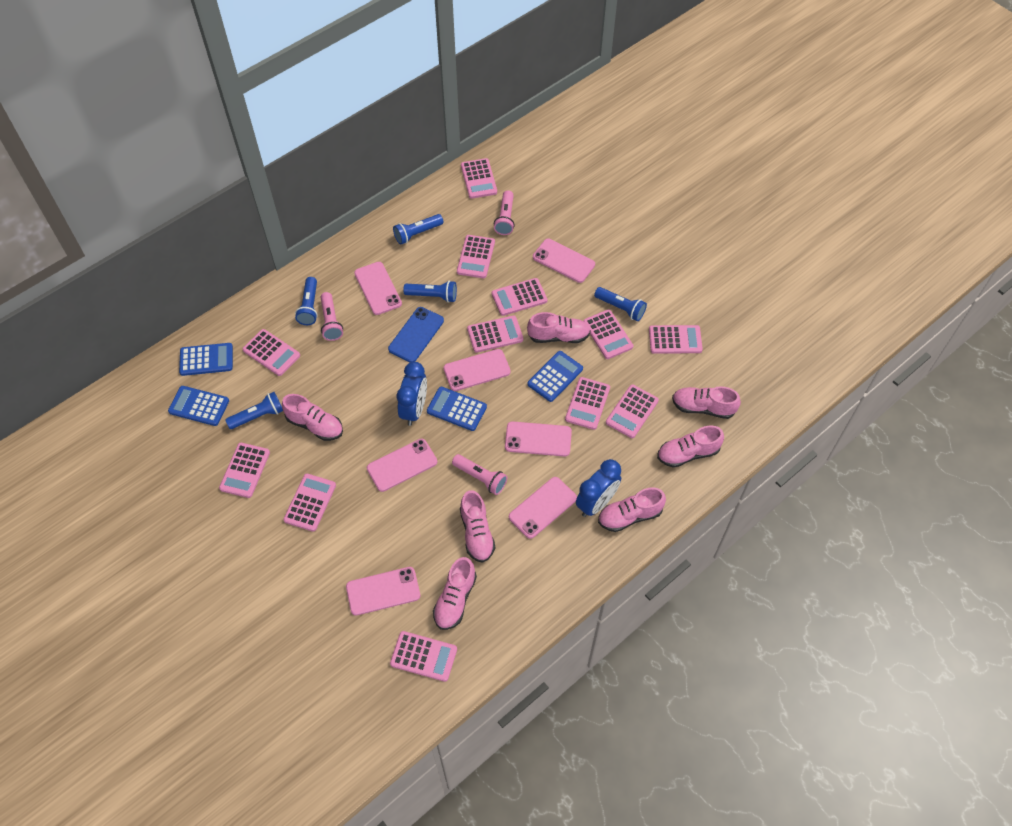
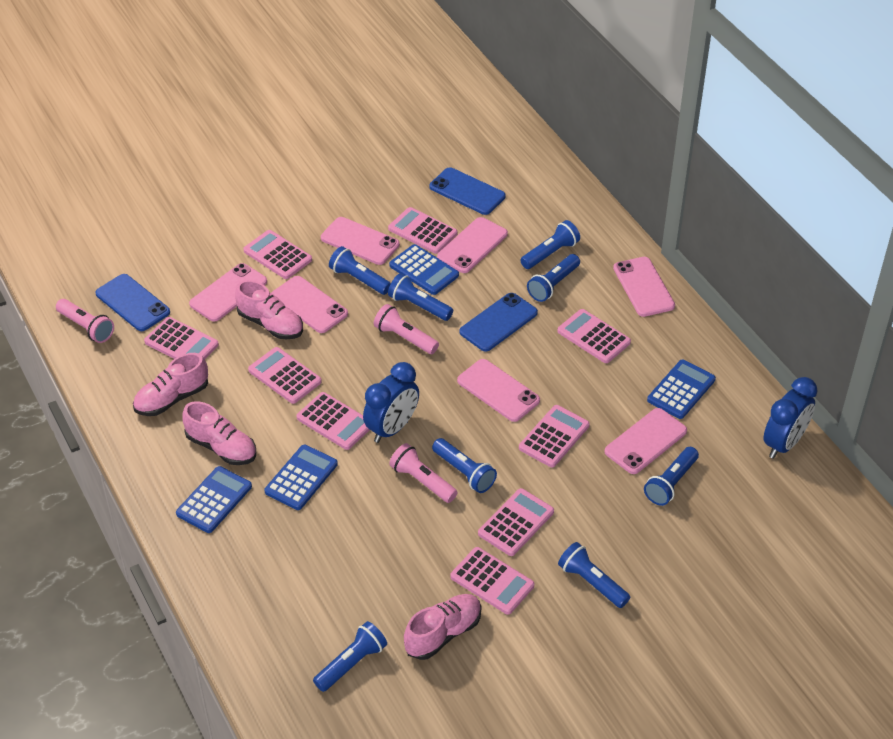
blue flashlight: 5 -> 8
blue phone: 1 -> 3
pink calculator: 12 -> 9
pink shoe: 7 -> 4

